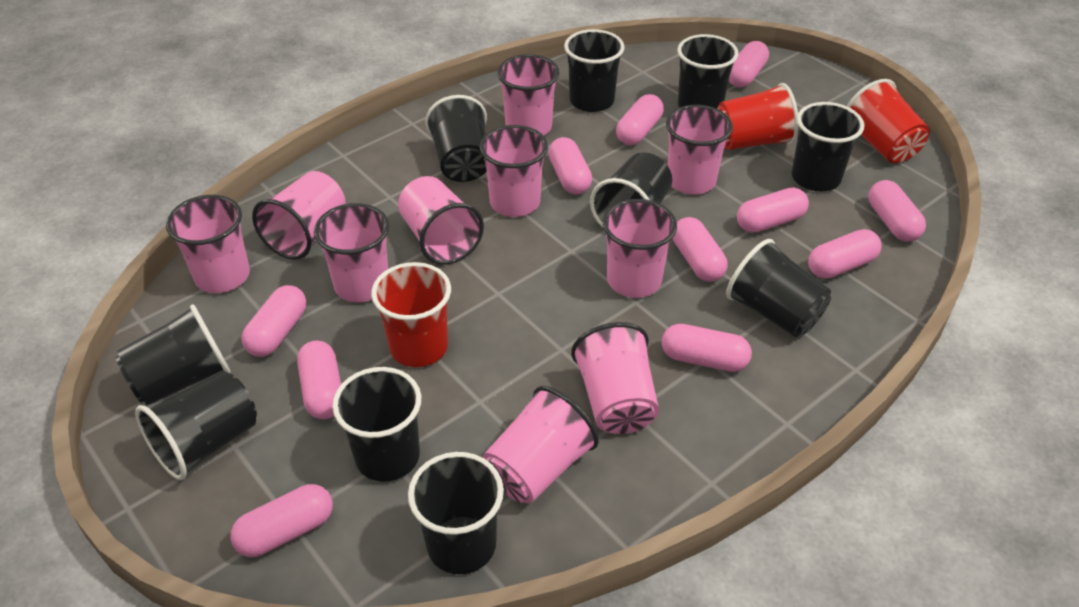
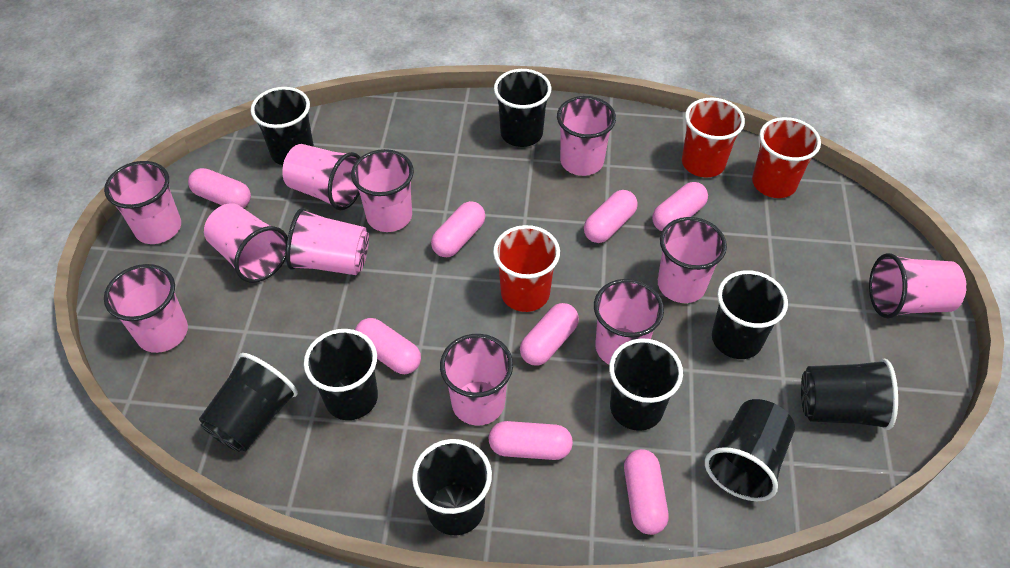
black cup: 10 -> 9
pink capsule: 11 -> 8
pink cup: 10 -> 11

